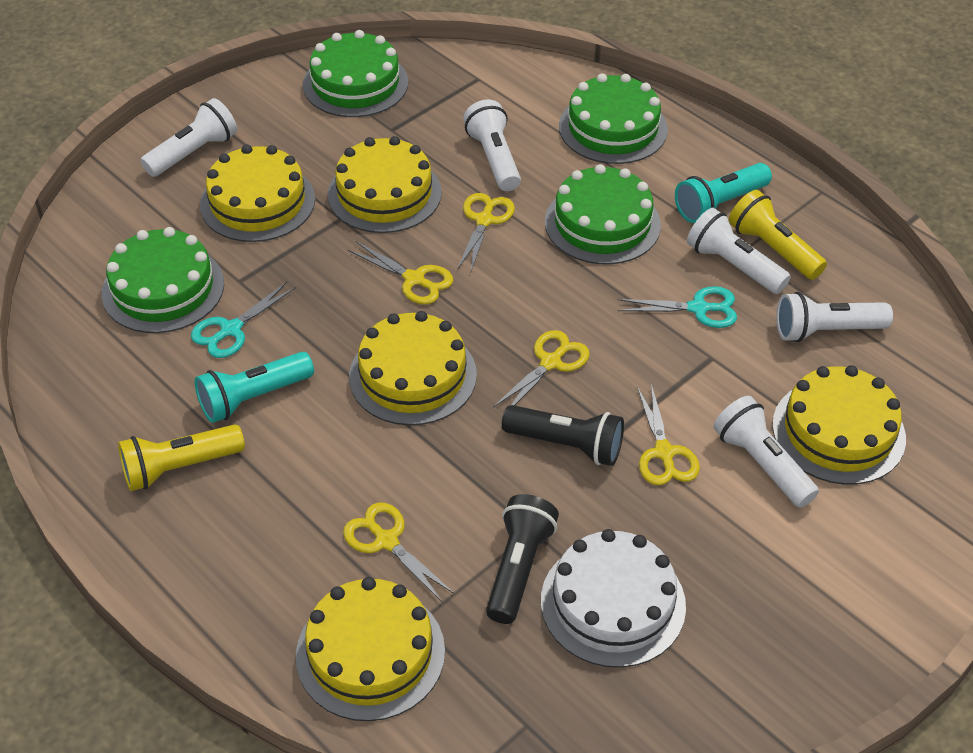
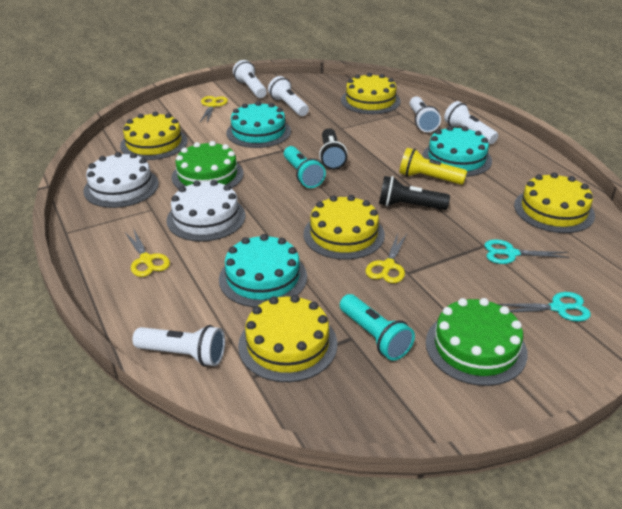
green cake: 4 -> 2
turquoise cake: 0 -> 3
white cake: 1 -> 2
yellow flashlight: 2 -> 1
yellow scissors: 5 -> 3

